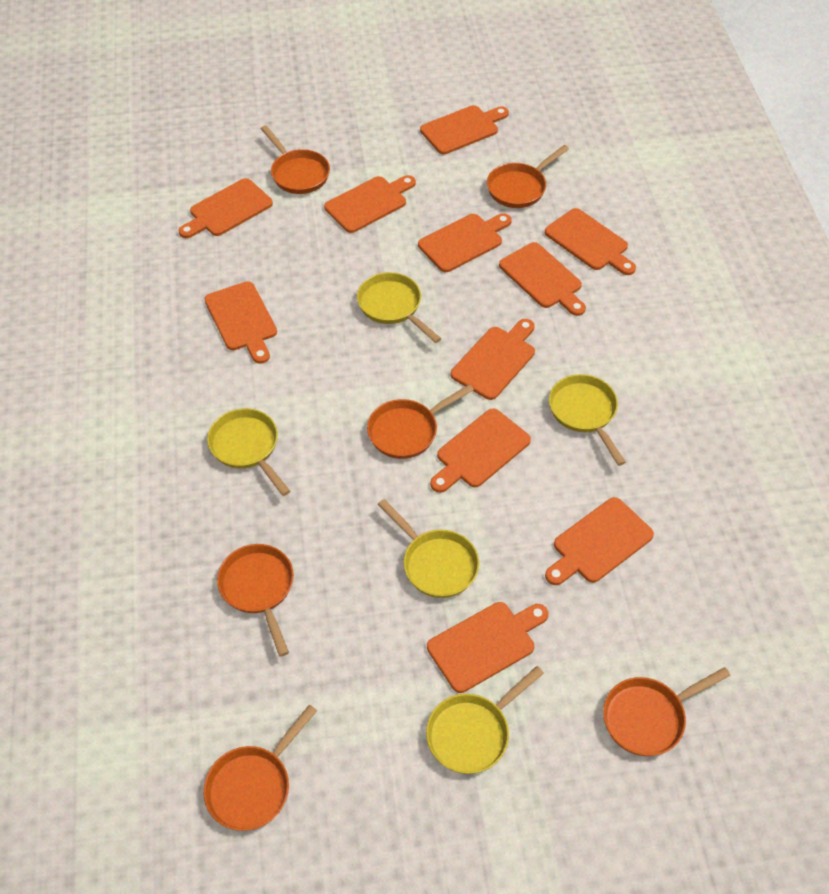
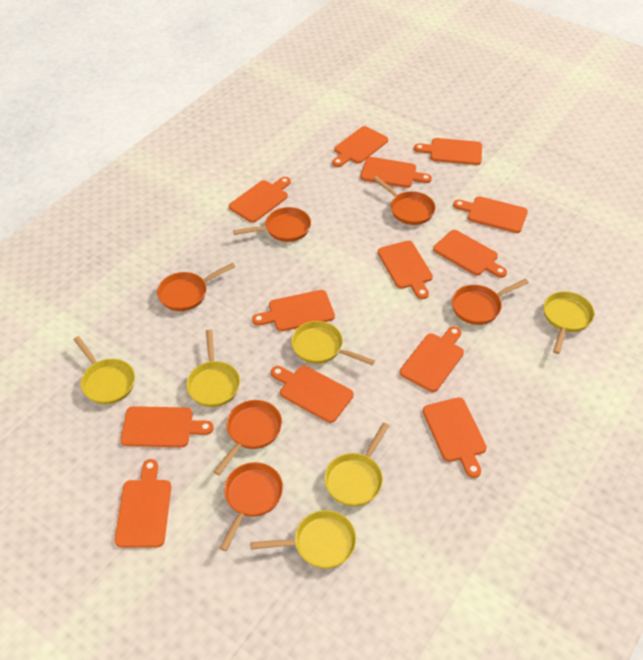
orange cutting board: 11 -> 13
yellow pan: 5 -> 6

